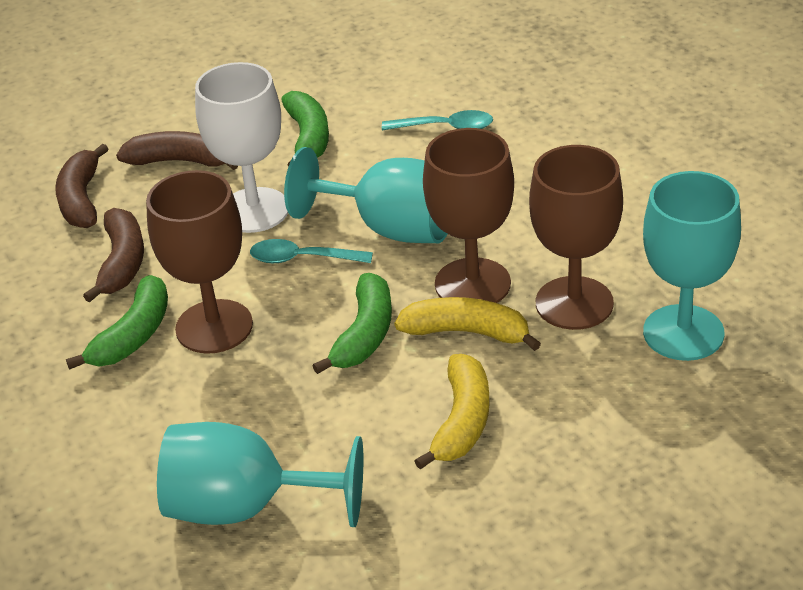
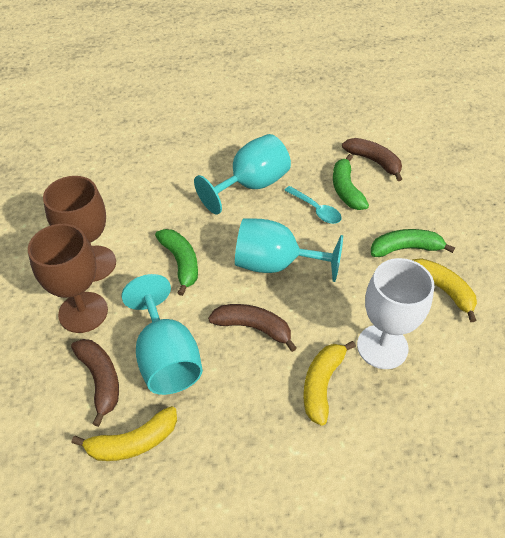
brown goblet: 3 -> 2
turquoise spoon: 2 -> 1
yellow banana: 2 -> 3

